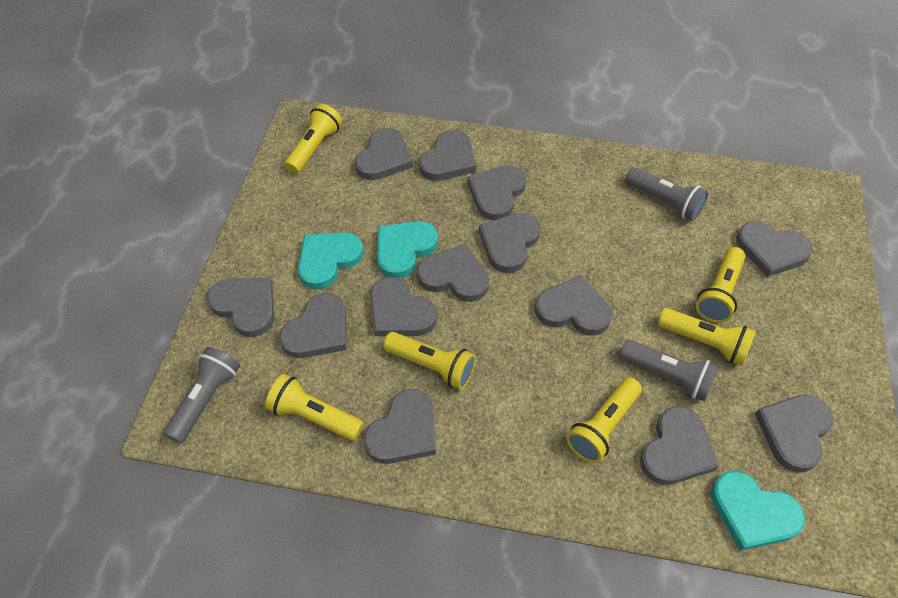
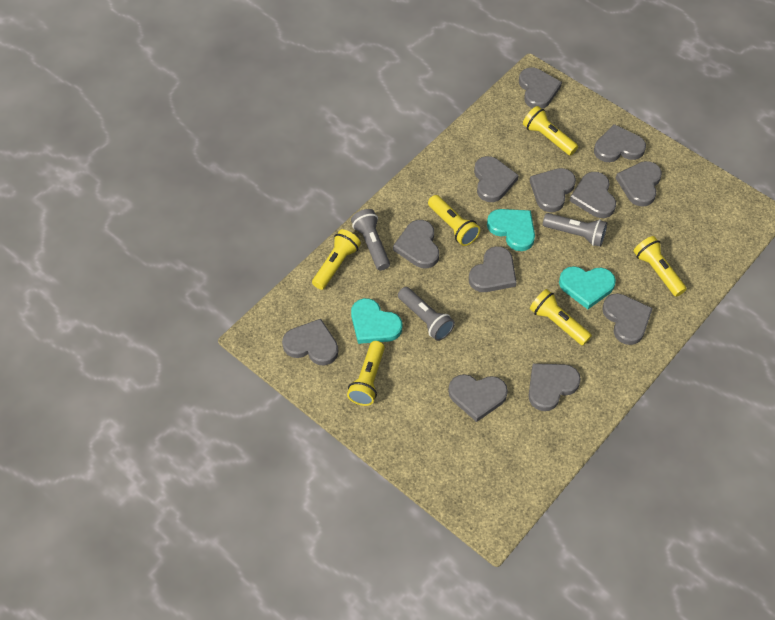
grey heart: 13 -> 12

